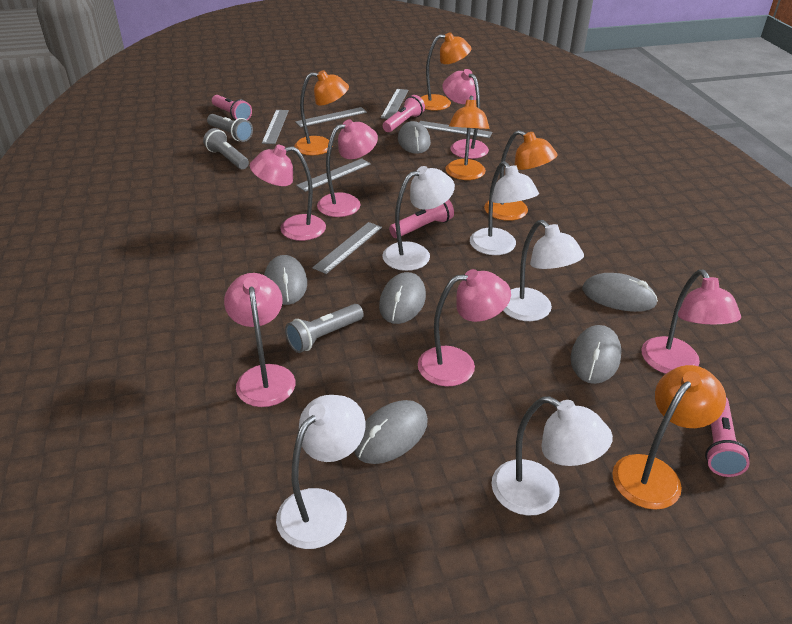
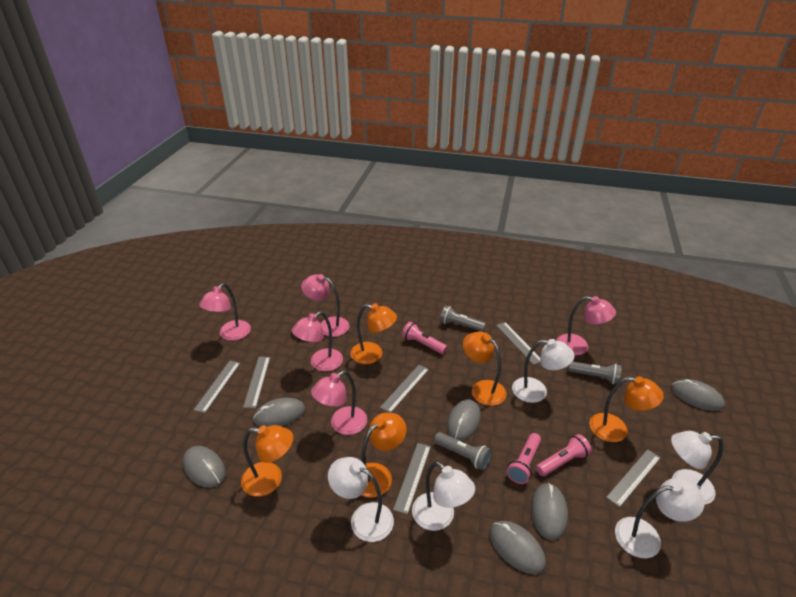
pink flashlight: 4 -> 3
pink lamp: 6 -> 5

